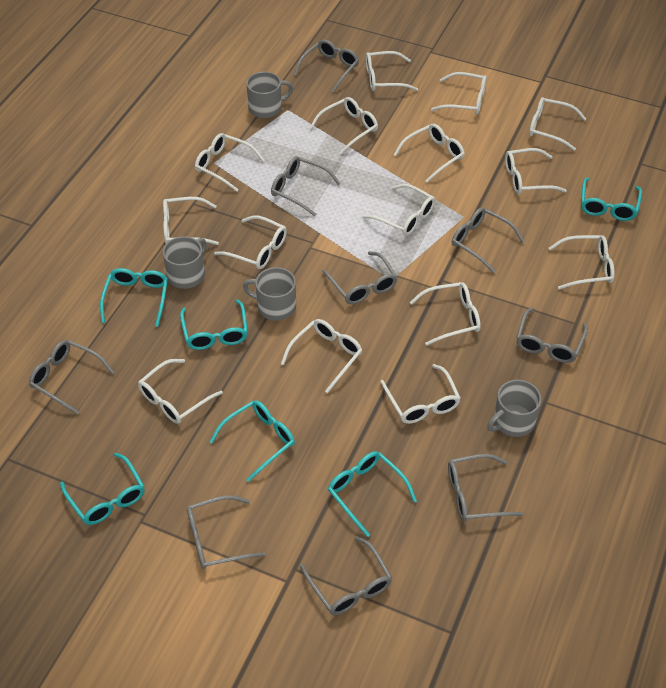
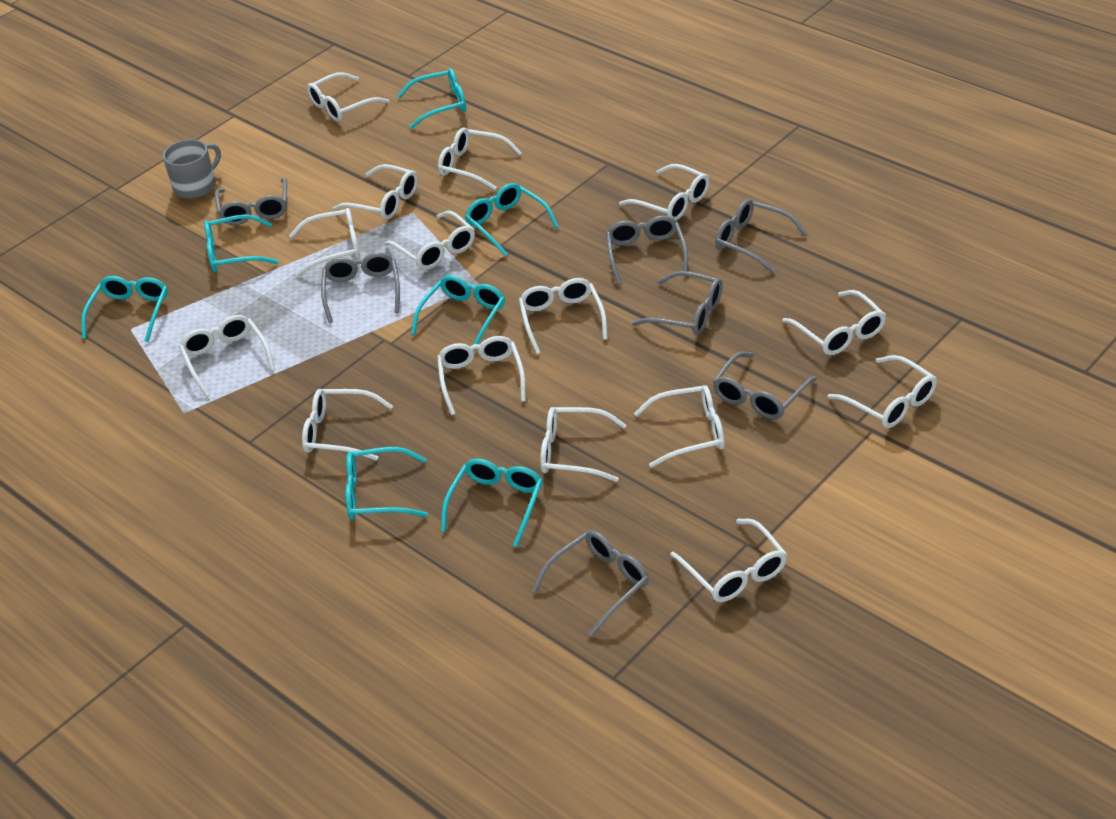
grey glasses: 9 -> 7
grey mug: 4 -> 1
turquoise glasses: 6 -> 7

